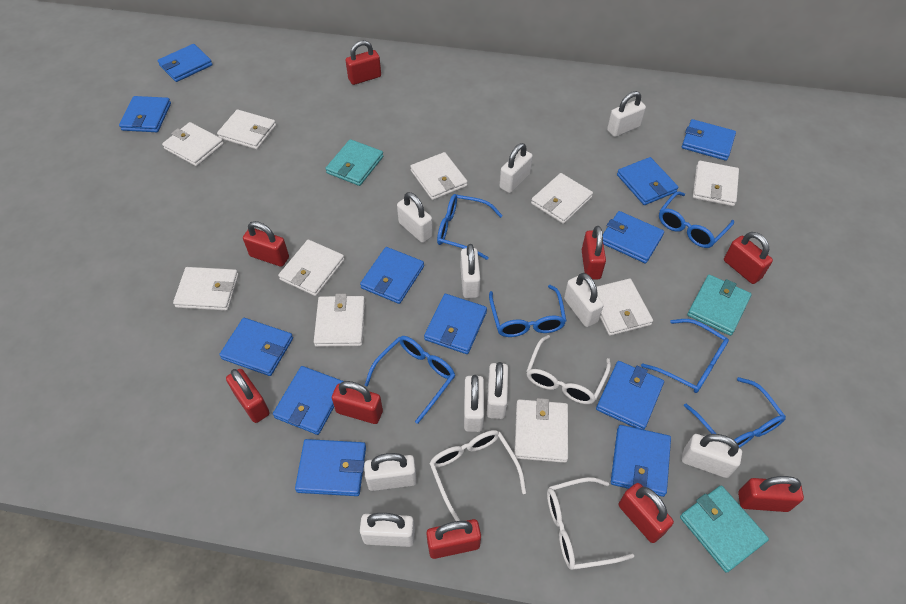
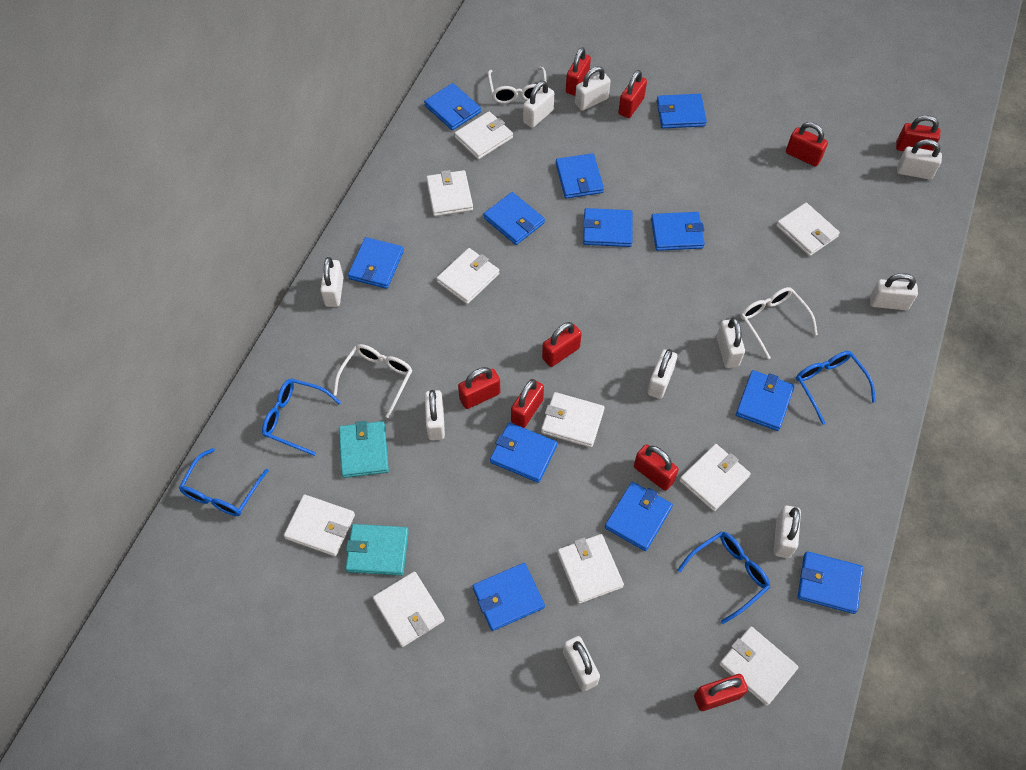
blue glasses: 6 -> 4
turquoise wallet: 3 -> 2

